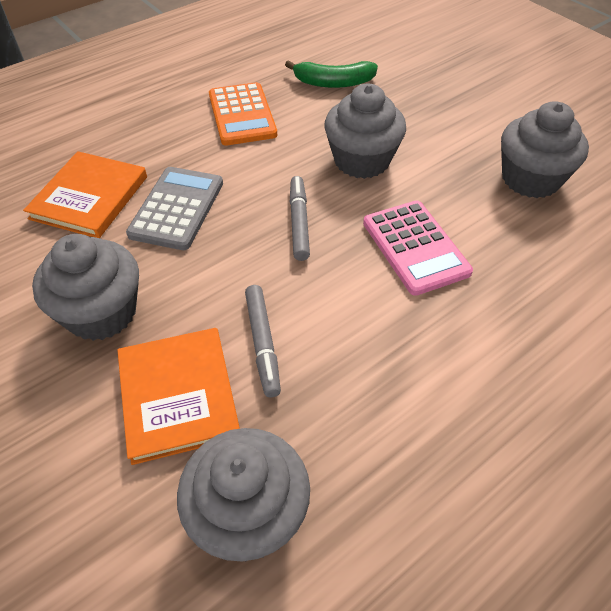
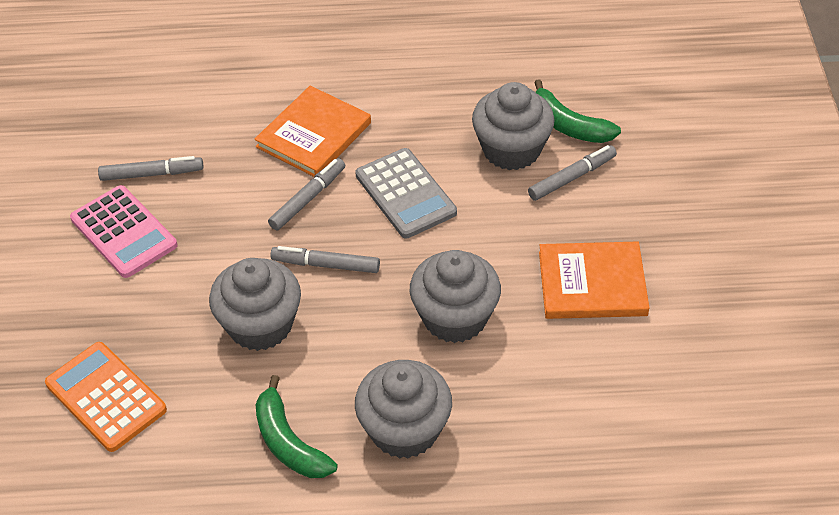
green banana: 1 -> 2
grey marker: 2 -> 4

